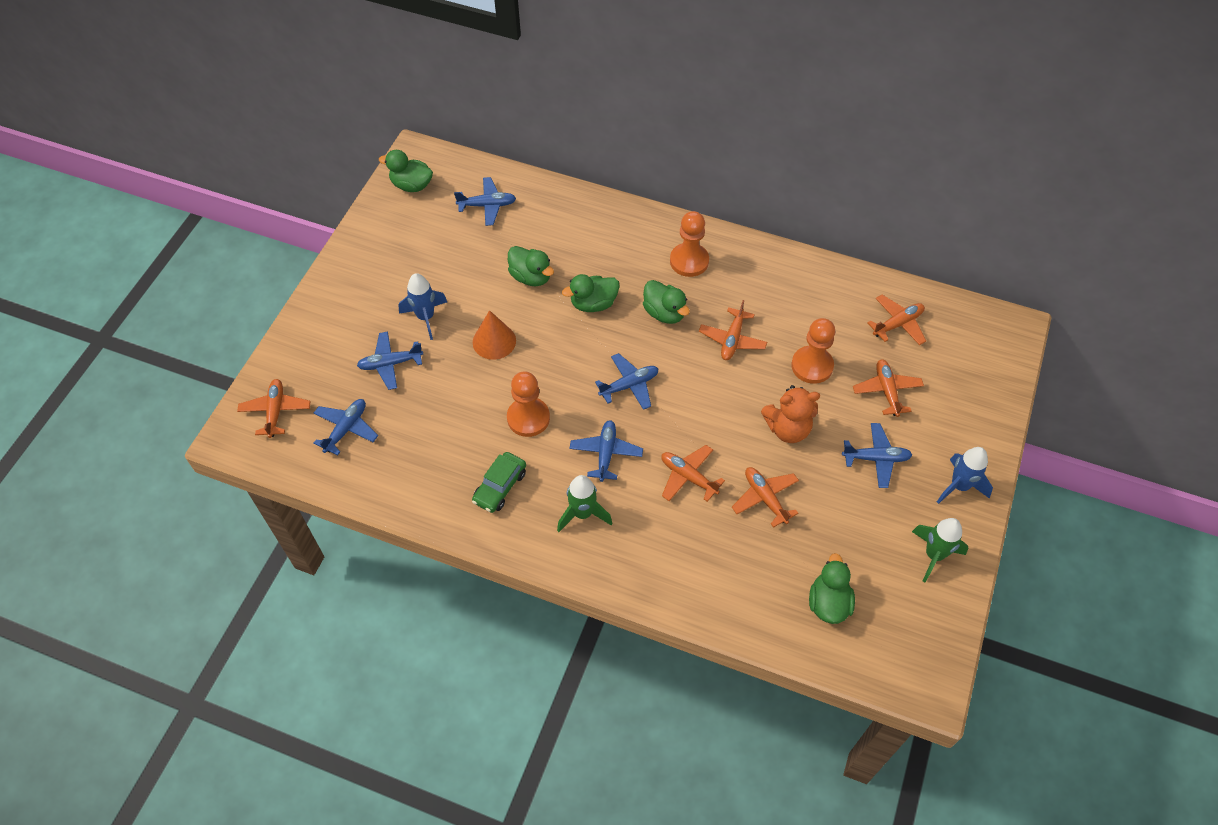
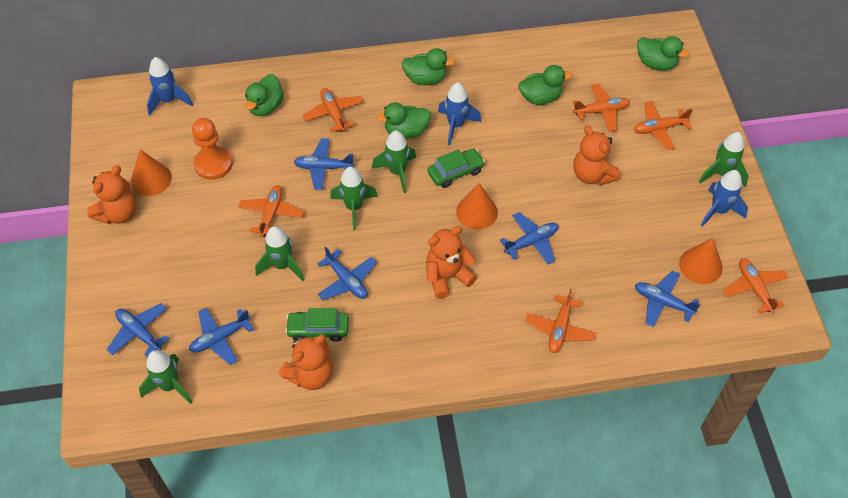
blue rocket: 2 -> 3
green car: 1 -> 2
green rocket: 2 -> 5
orange cone: 1 -> 3
orange pawn: 3 -> 1
orange teddy bear: 1 -> 4

